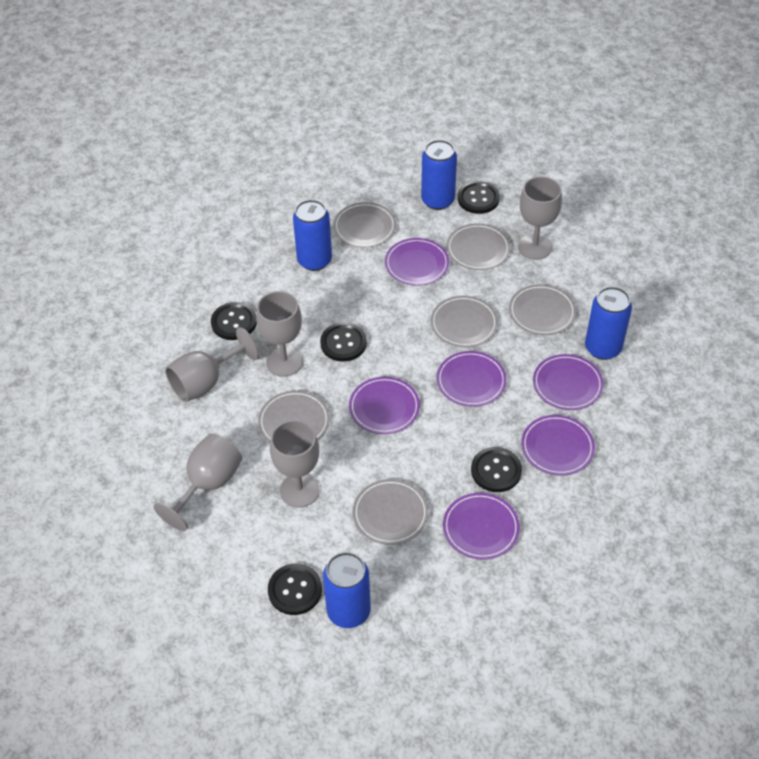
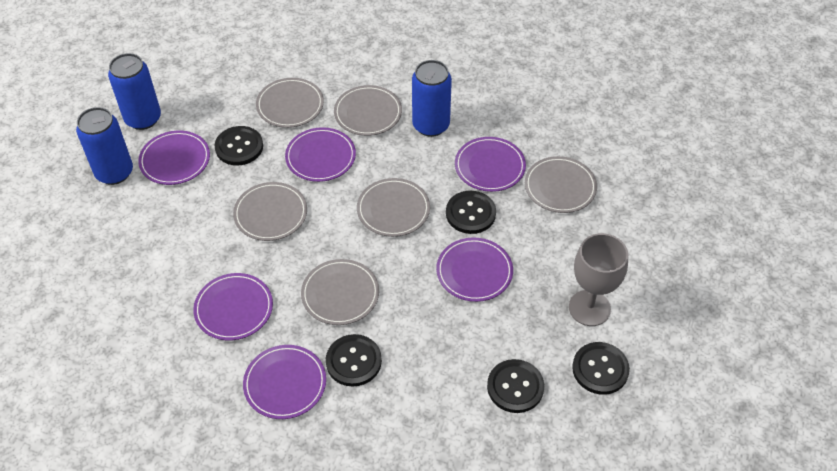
blue can: 4 -> 3
grey goblet: 5 -> 1

